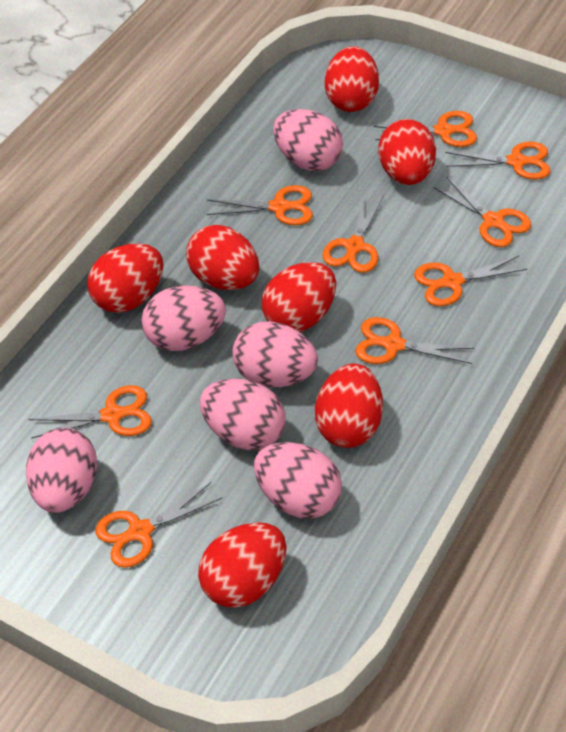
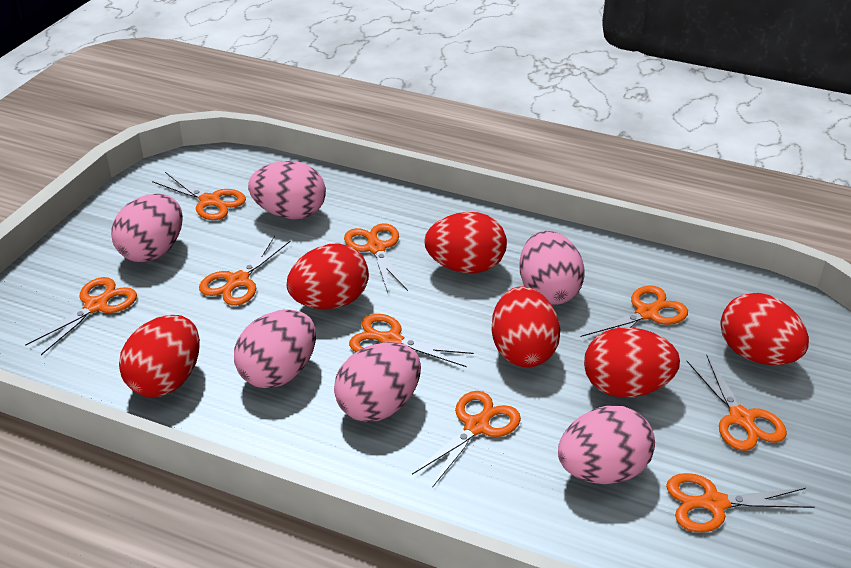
red egg: 7 -> 6

